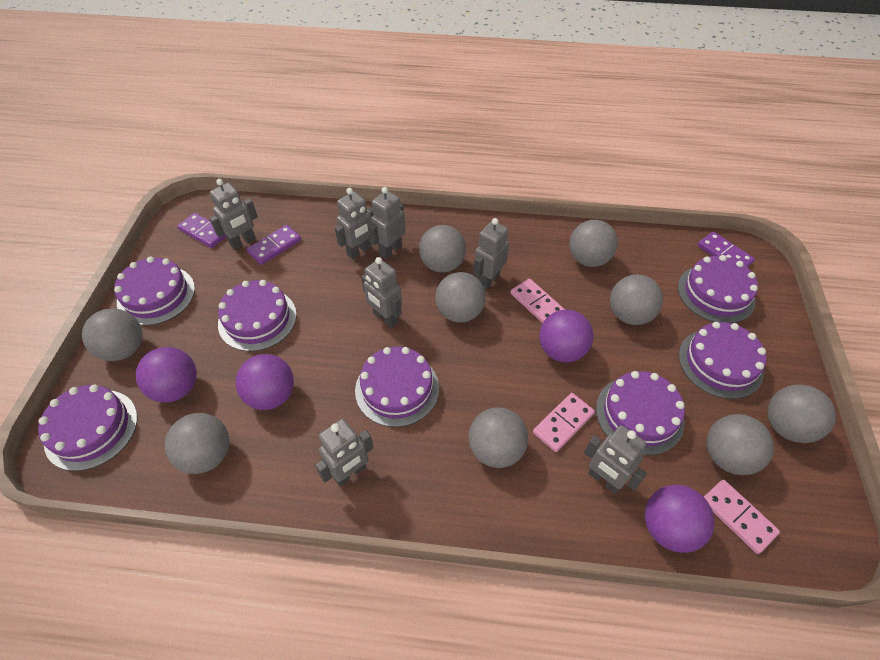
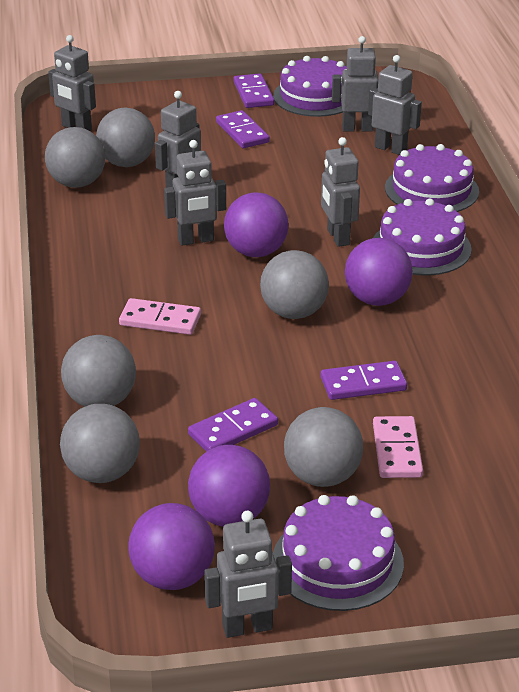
grey ball: 9 -> 6
pink domino: 3 -> 2
purple cake: 7 -> 4
purple domino: 3 -> 4

